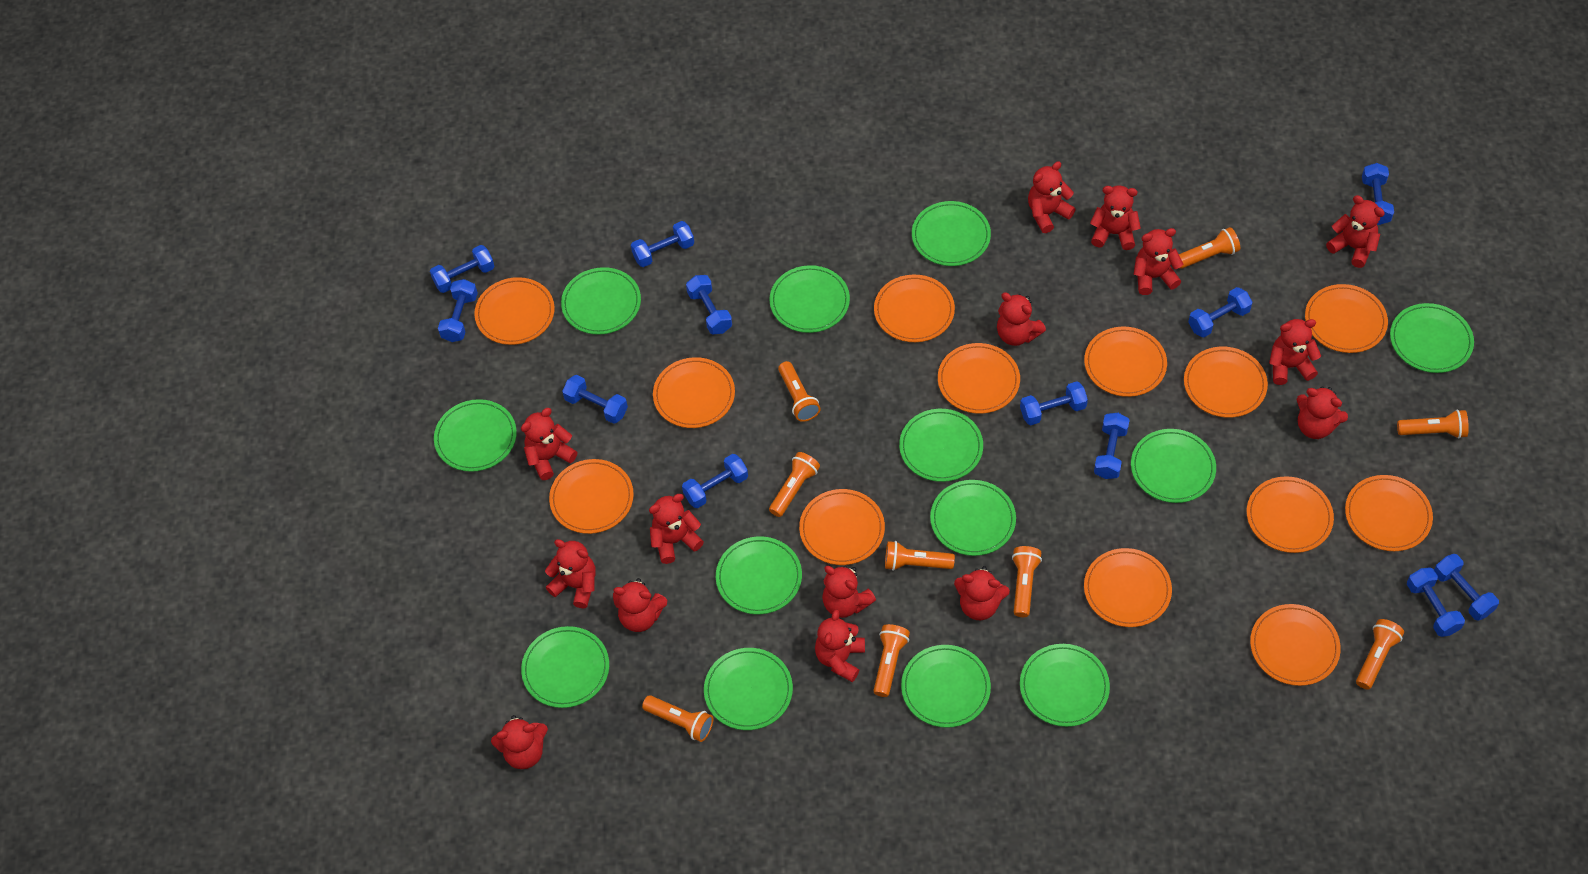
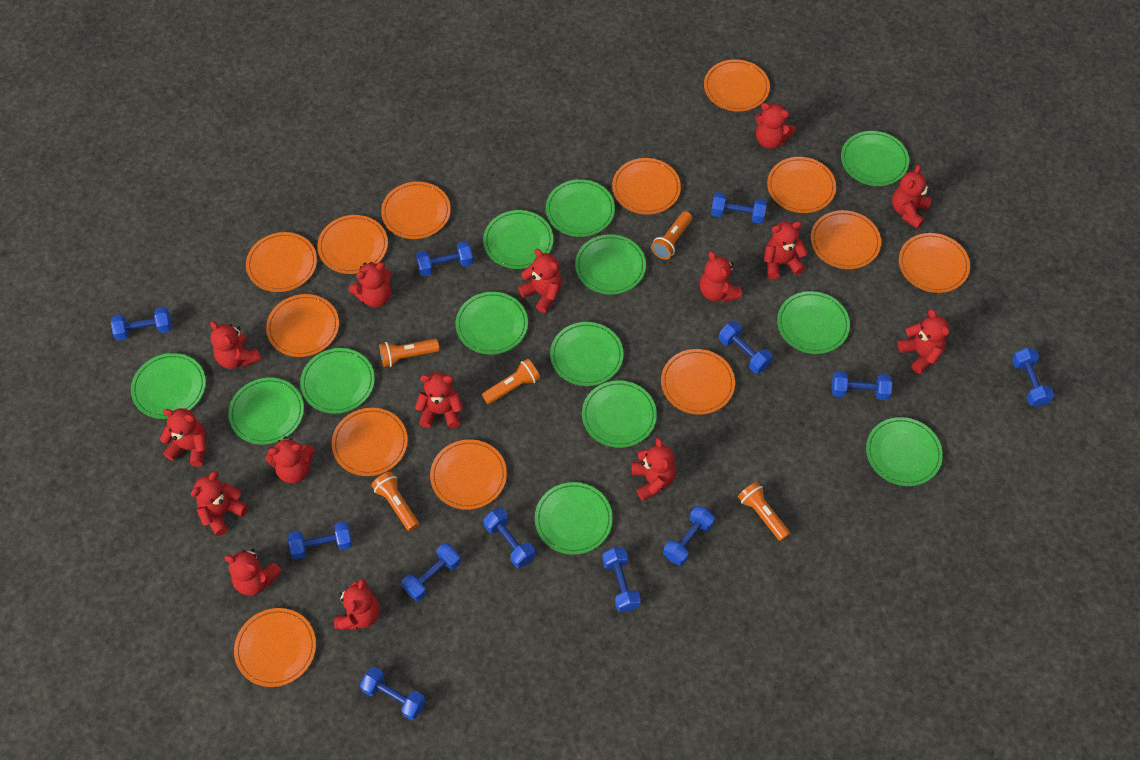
orange flashlight: 9 -> 5

